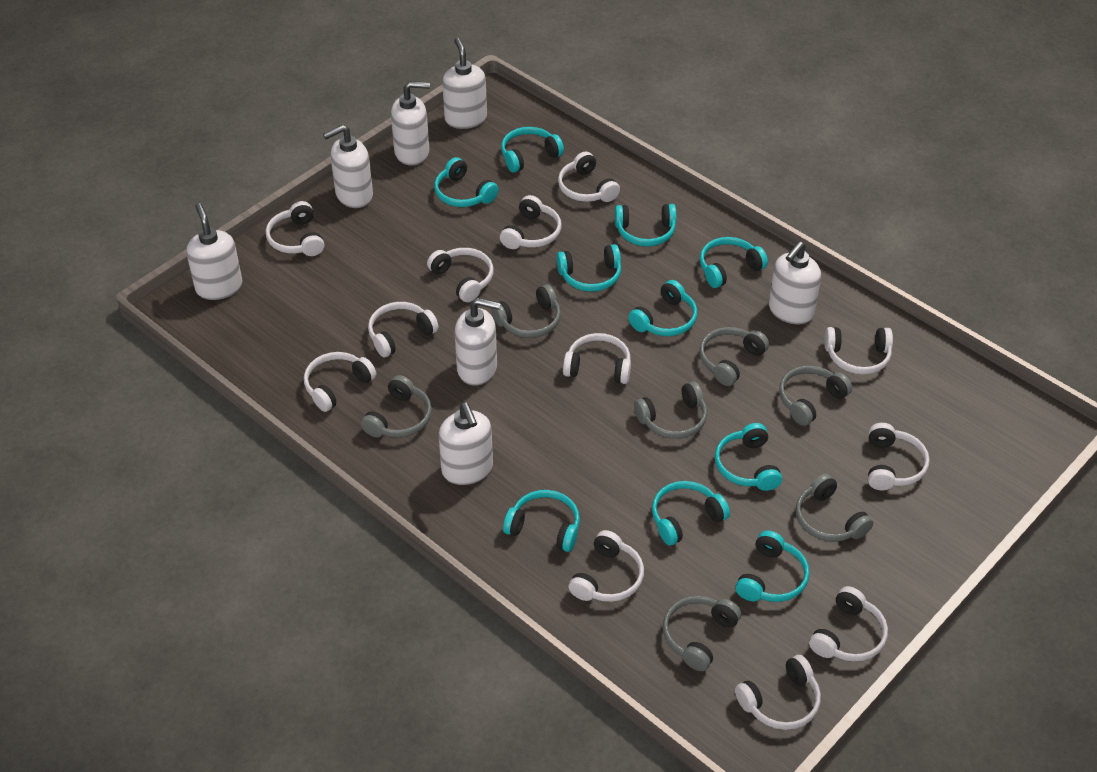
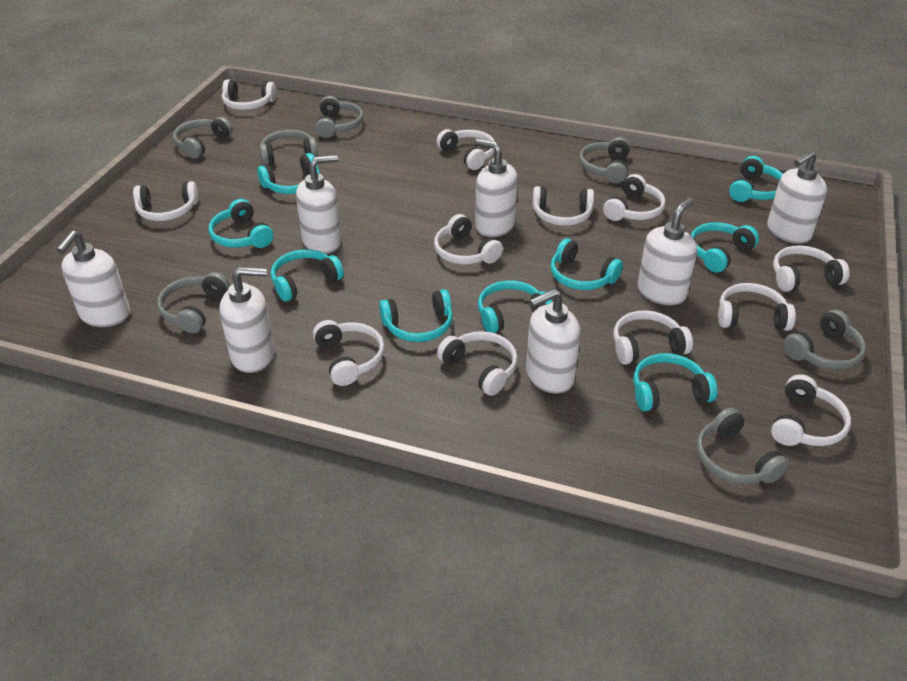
turquoise headphones: 10 -> 9

